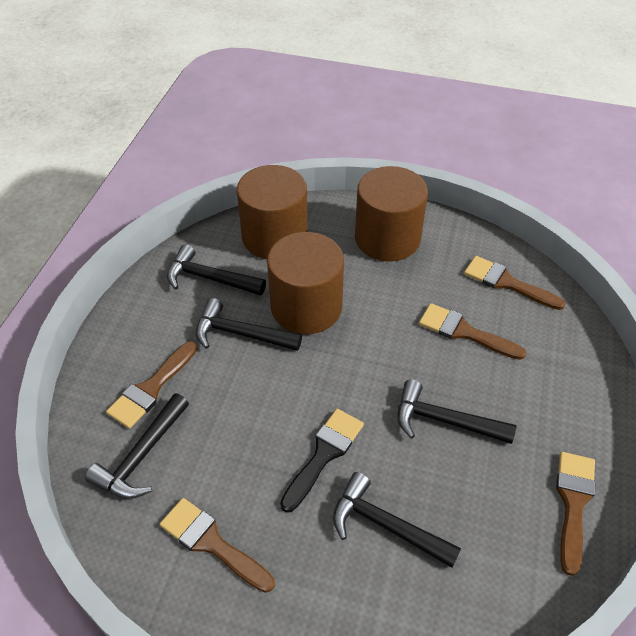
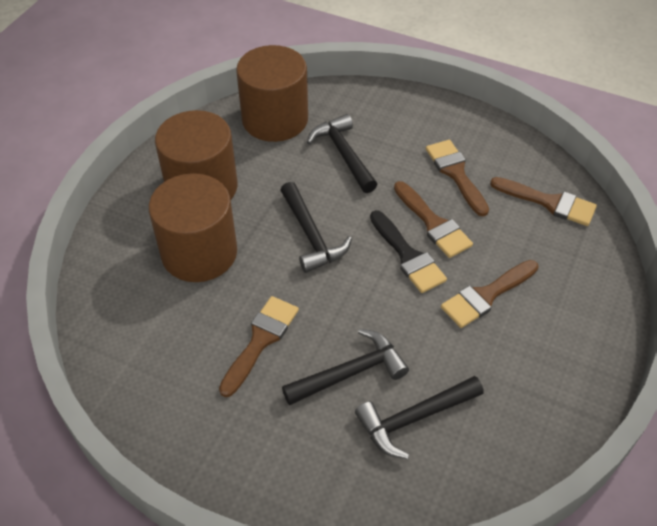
black hammer: 5 -> 4

